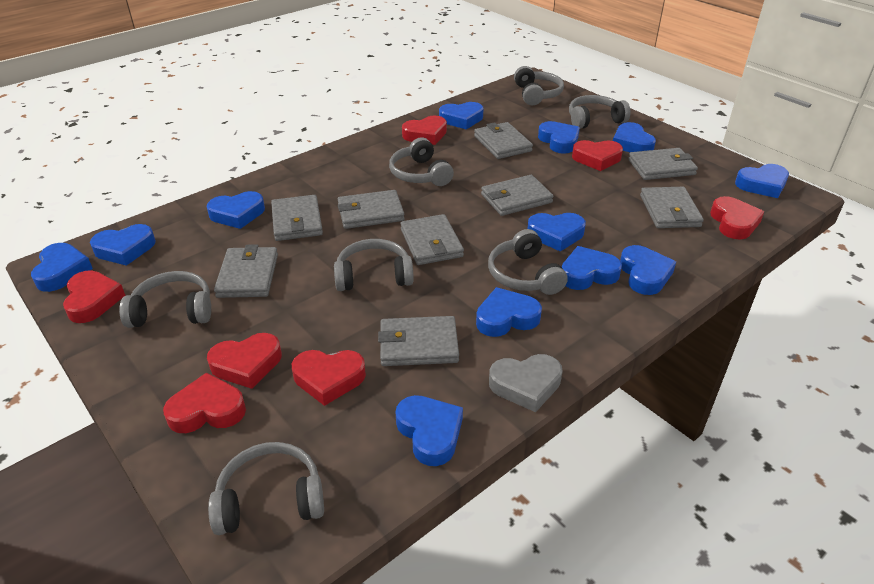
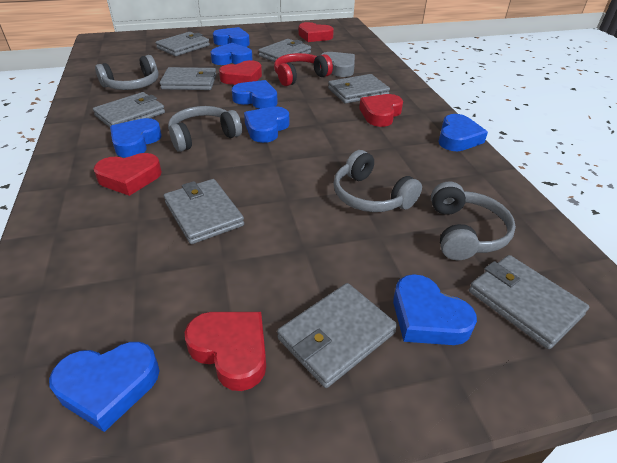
blue heart: 12 -> 8
grey headphones: 7 -> 4
grey wallet: 9 -> 8
red headphones: 0 -> 1
red heart: 7 -> 5

